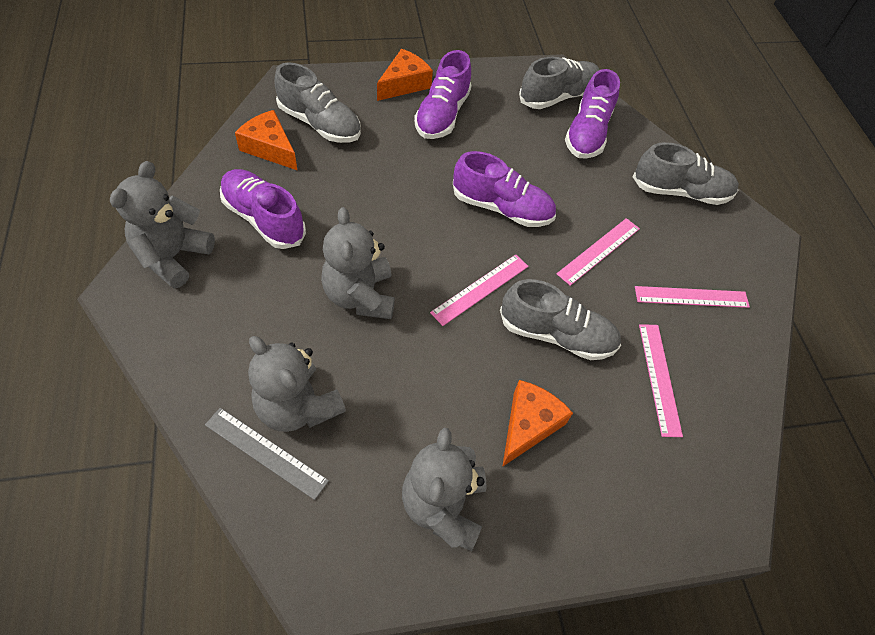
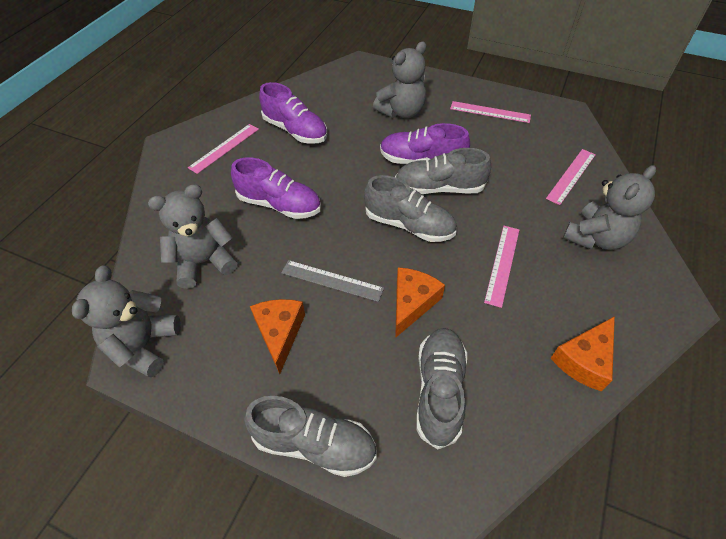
purple shoe: 4 -> 3

